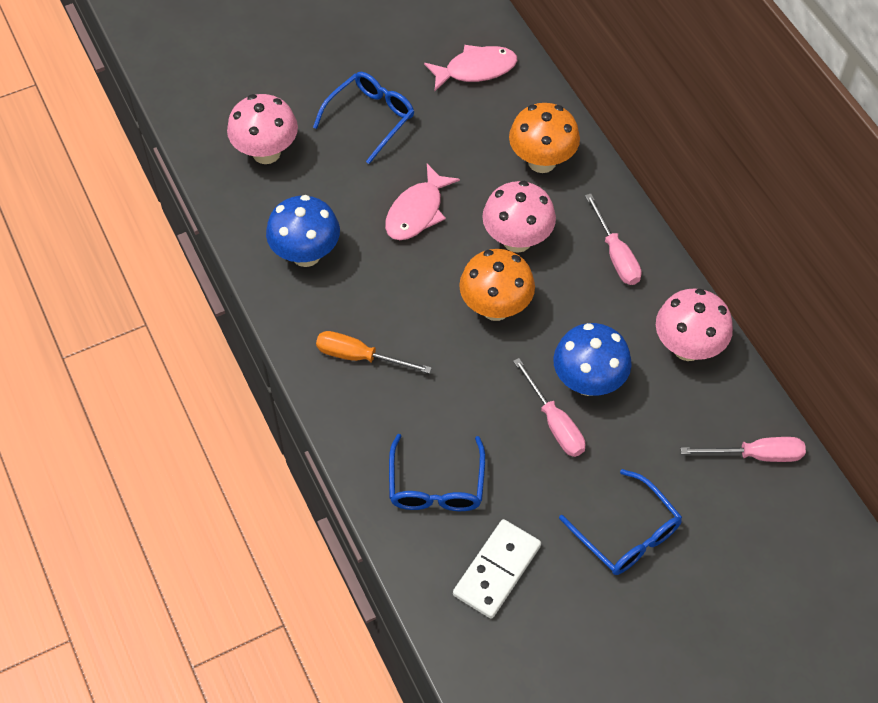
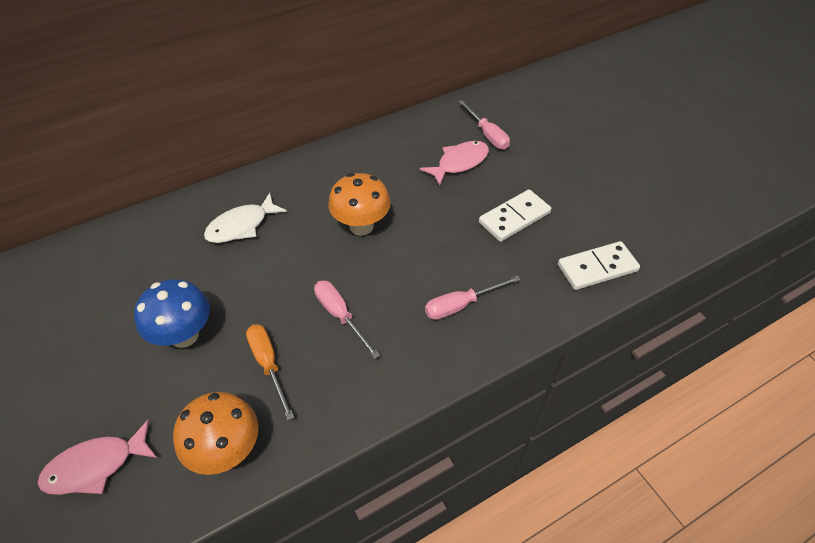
blue glasses: 3 -> 0
blue mushroom: 2 -> 1
pink mushroom: 3 -> 0
white domino: 1 -> 2
white fish: 0 -> 1

